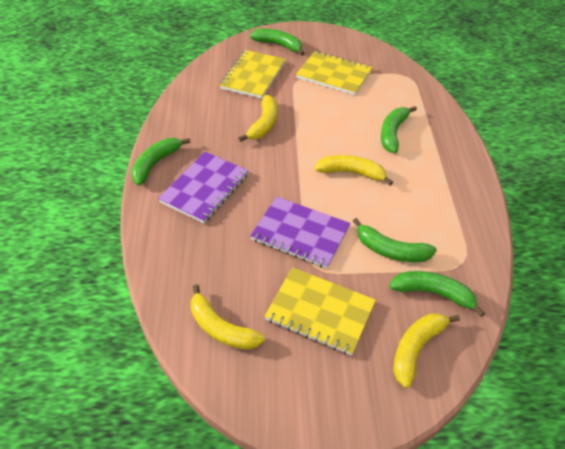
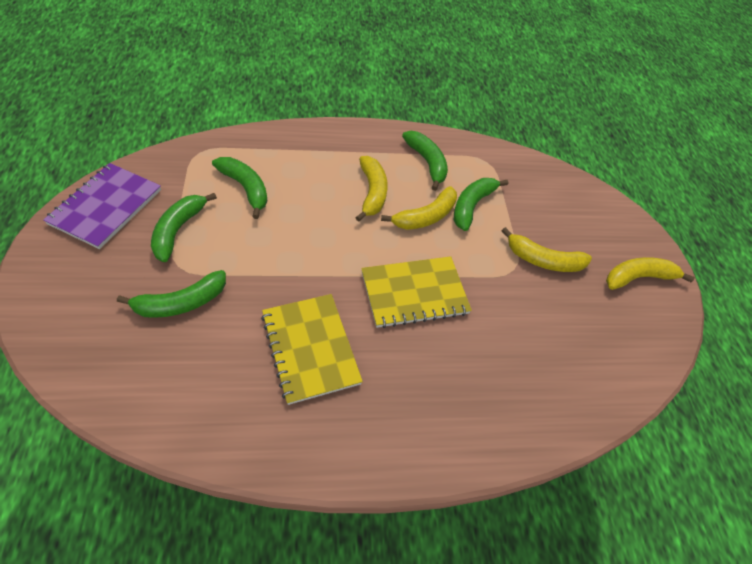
purple notebook: 2 -> 1
yellow notebook: 3 -> 2

